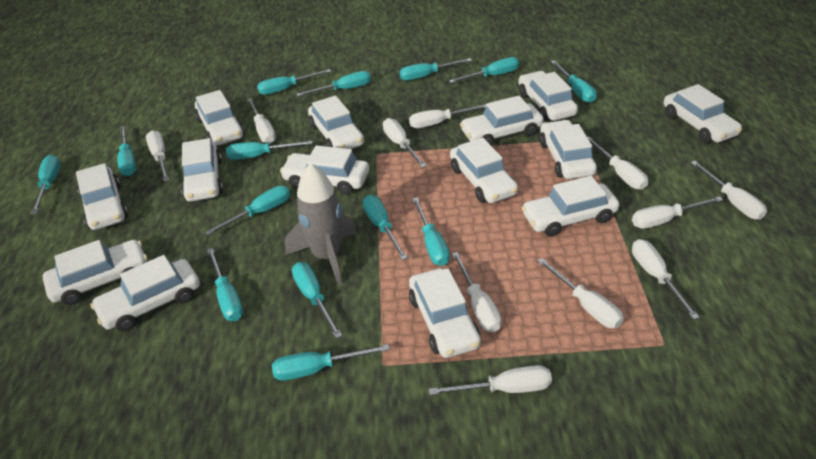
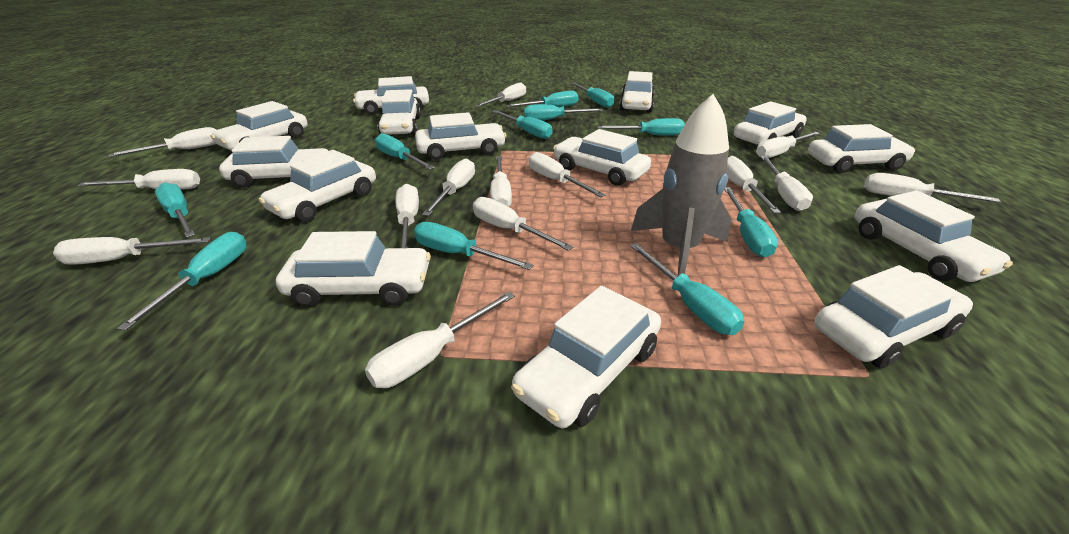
turquoise screwdriver: 14 -> 11
white screwdriver: 11 -> 14

